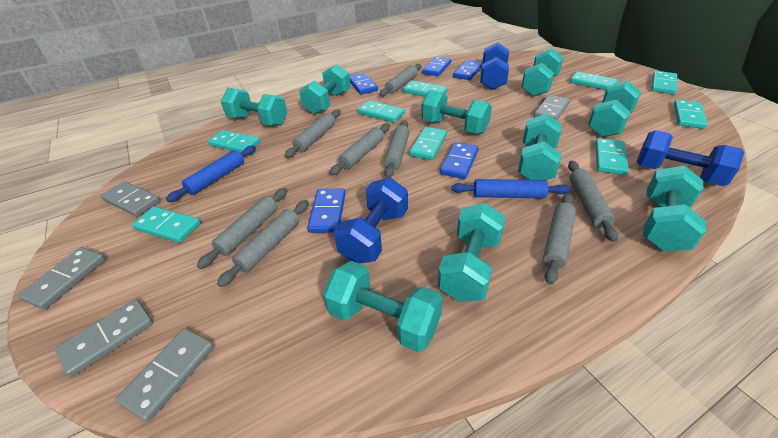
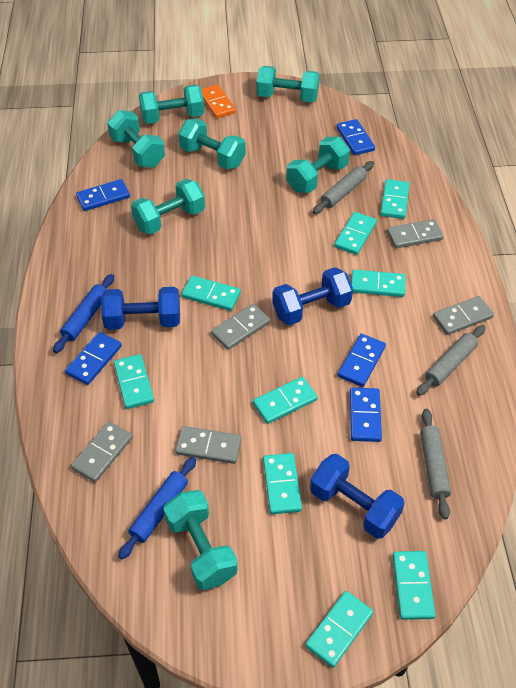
grey rolling pin: 8 -> 3
orange domino: 0 -> 1
turquoise dumbbell: 9 -> 7

